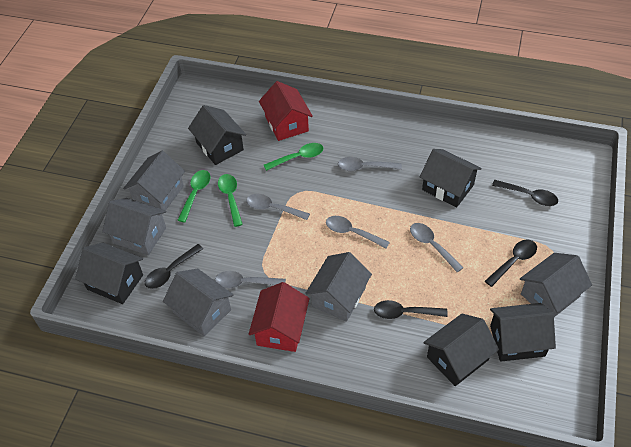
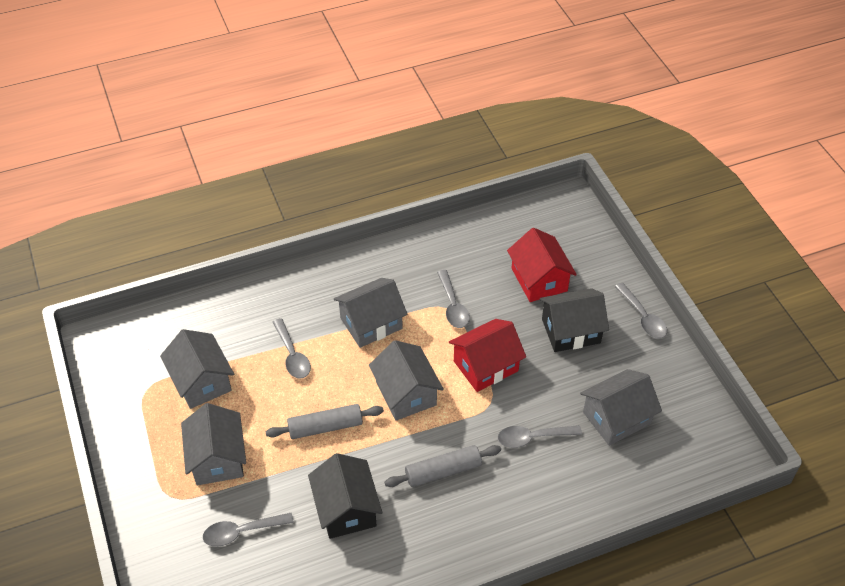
black house: 5 -> 2
black spoon: 4 -> 0
green spoon: 3 -> 0
grey rolling pin: 0 -> 2

